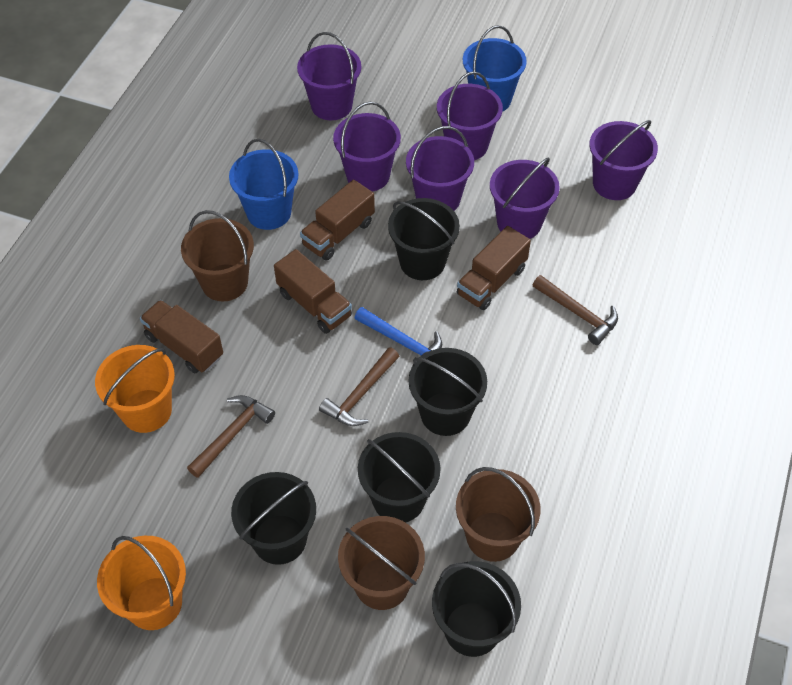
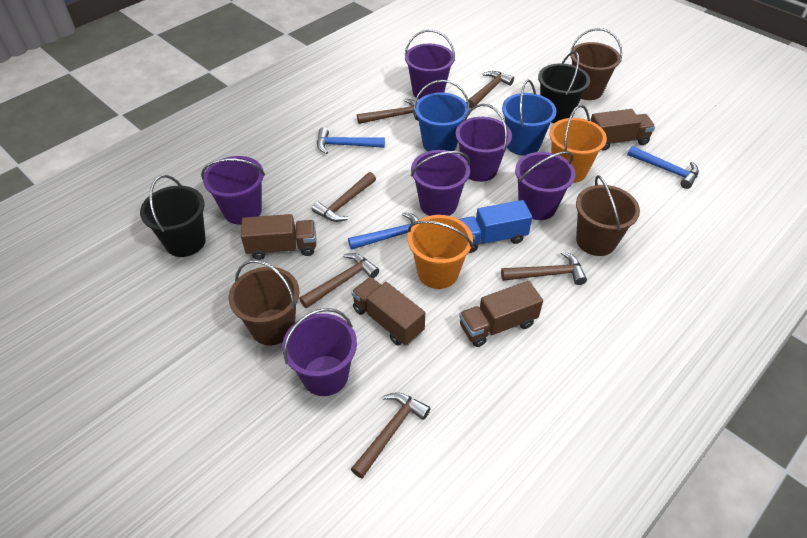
black bucket: 5 -> 2
blue hammer: 1 -> 3
blue truck: 0 -> 1
brown hammer: 3 -> 6

